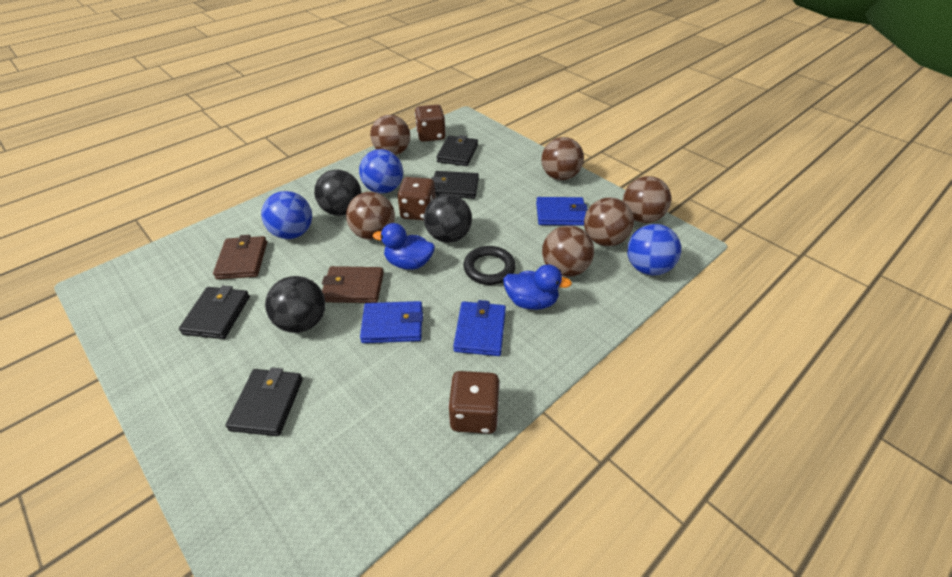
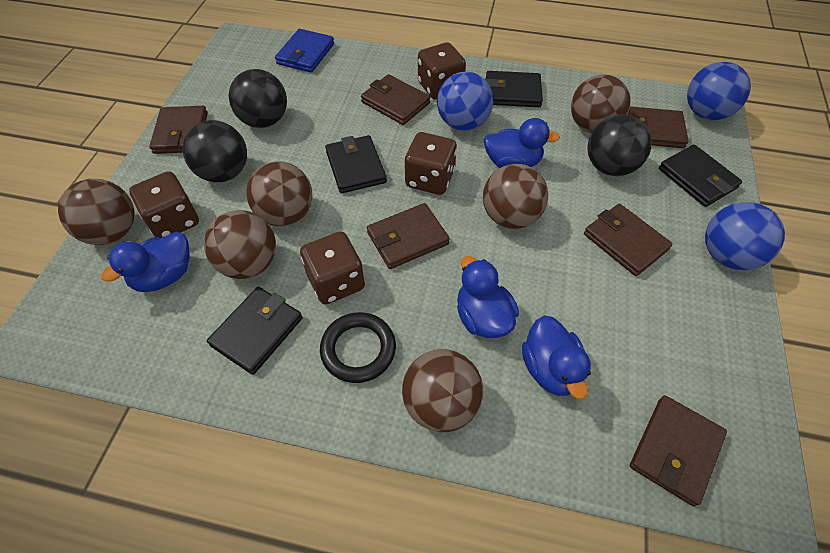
blue duck: 2 -> 4
blue wallet: 3 -> 1
brown dice: 3 -> 4
brown wallet: 2 -> 6

